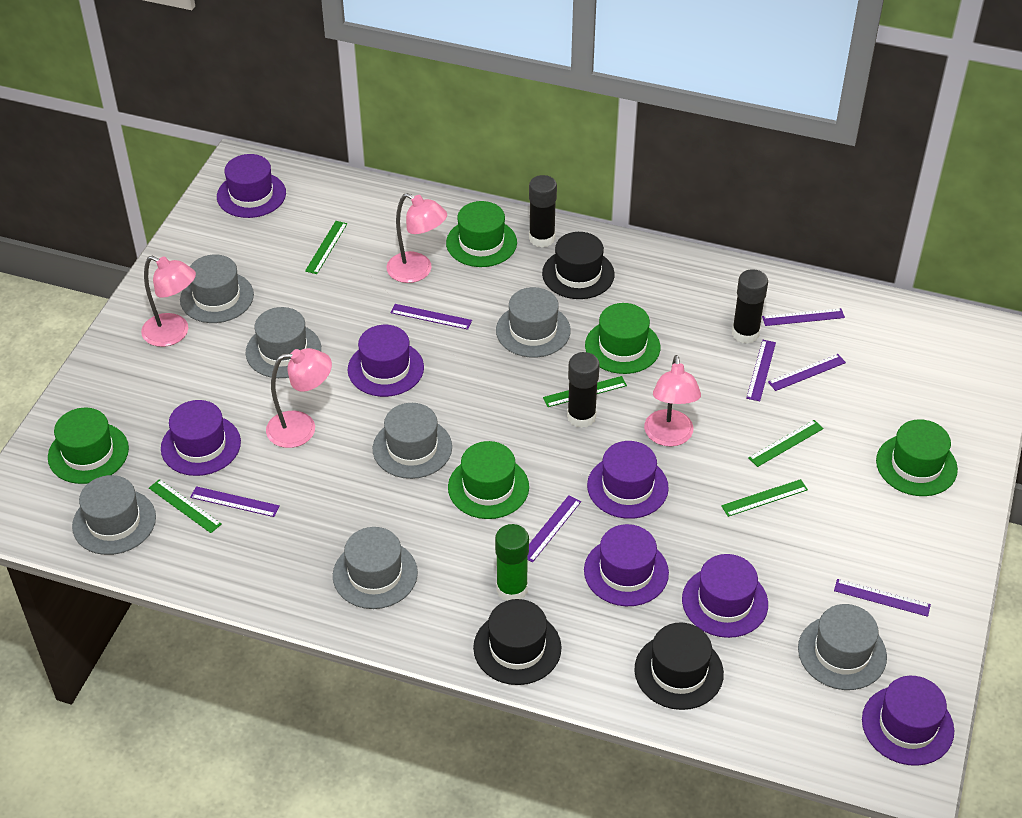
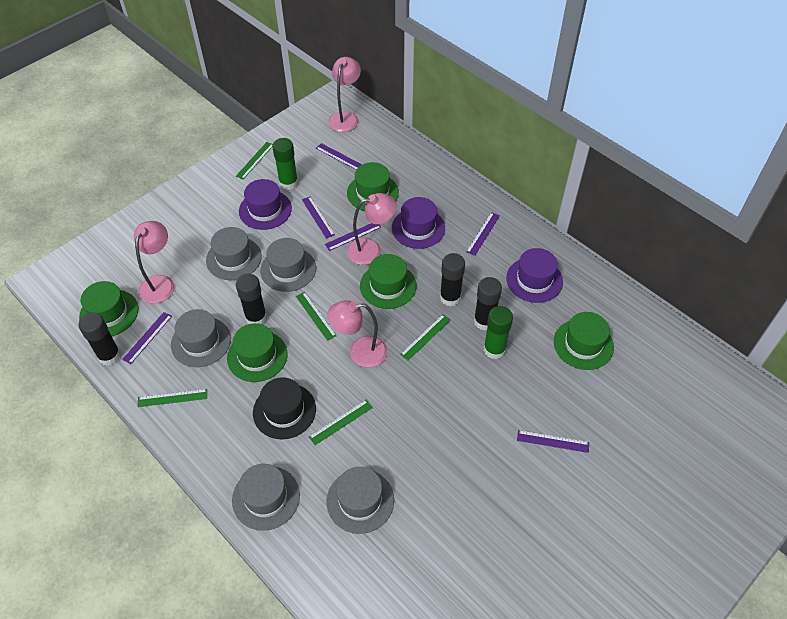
black glue stick: 3 -> 4
black hat: 3 -> 1
green glue stick: 1 -> 2
grey hat: 7 -> 5
purple hat: 7 -> 3
purple ruler: 7 -> 6

